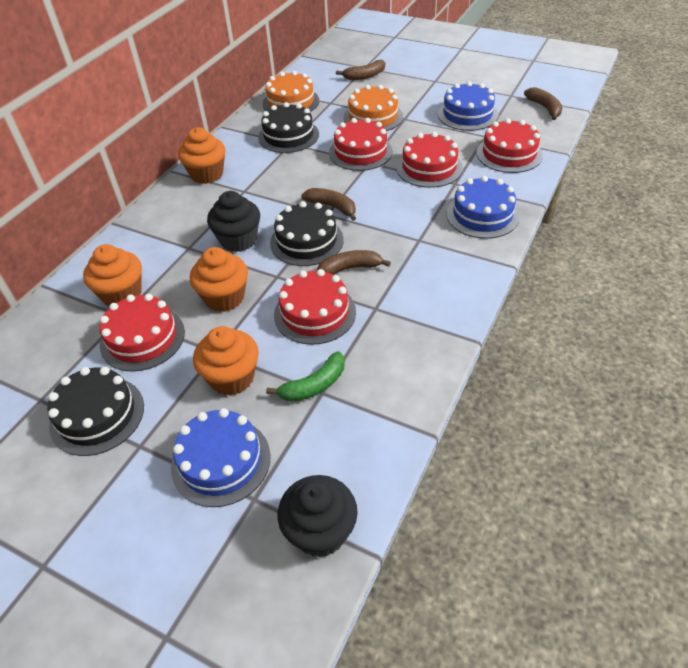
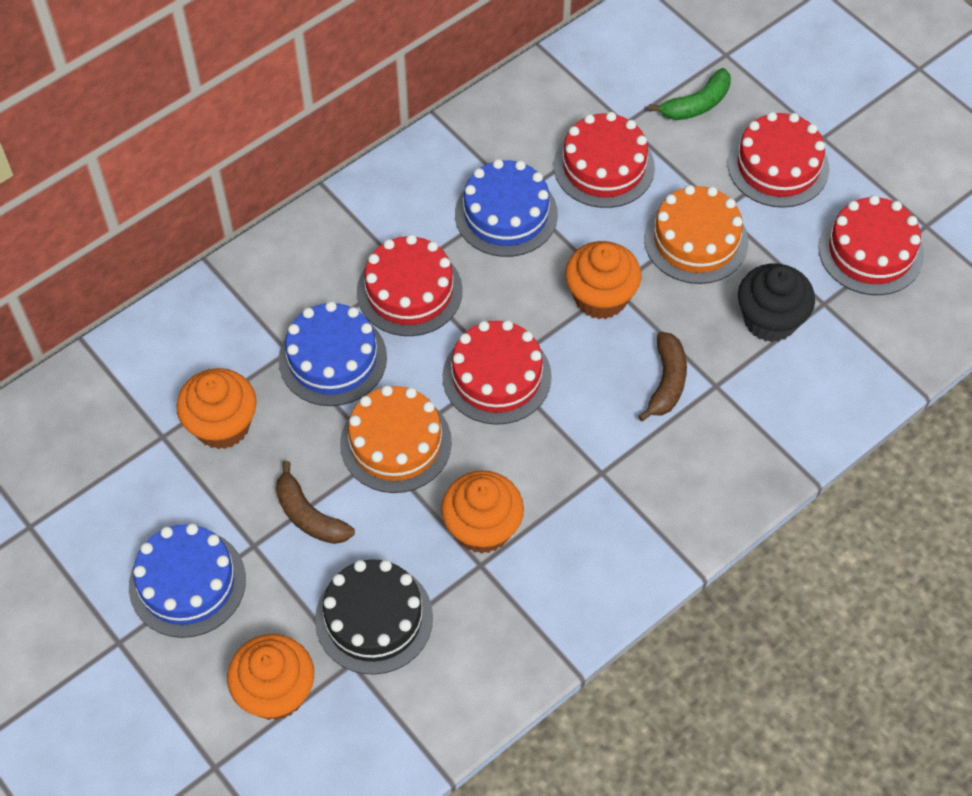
black cake: 3 -> 1
black cupcake: 2 -> 1
brown banana: 4 -> 2

